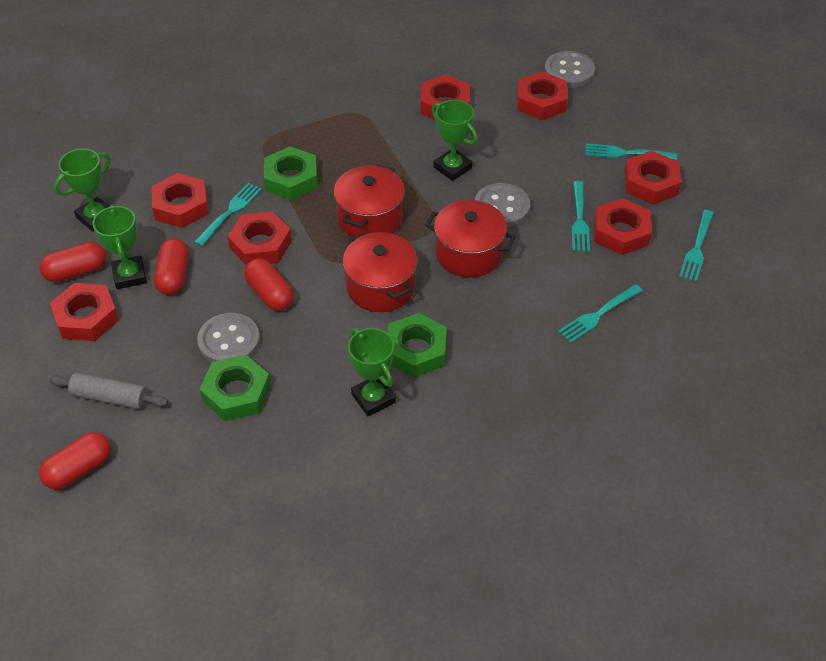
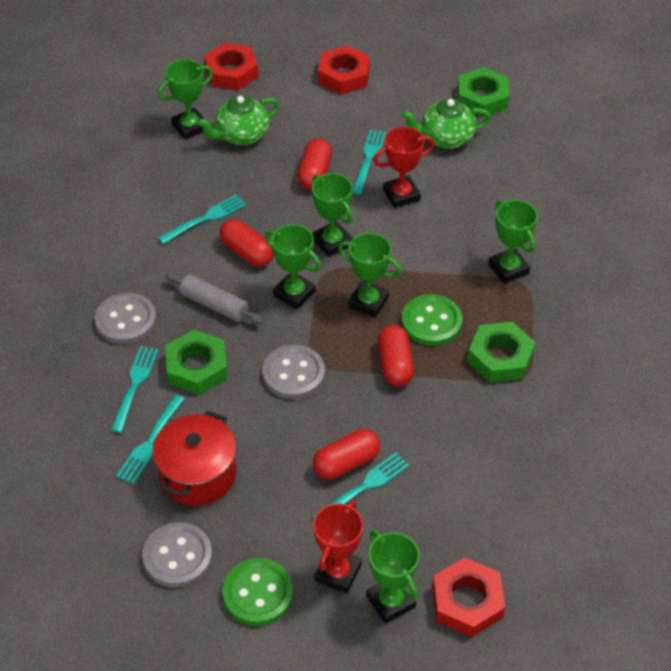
green button: 0 -> 2
green teapot: 0 -> 2
green trophy: 4 -> 6
red nut: 7 -> 3
red pot: 3 -> 1
red trophy: 0 -> 2

